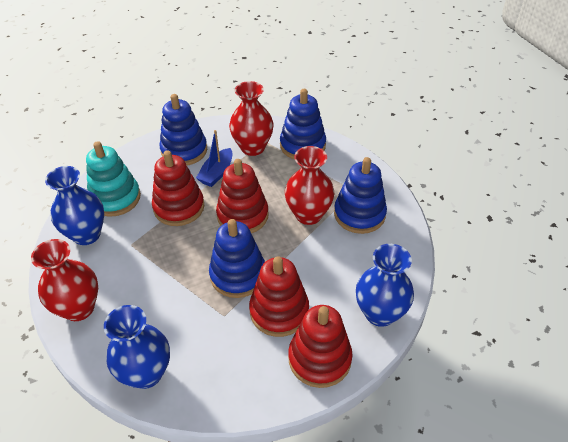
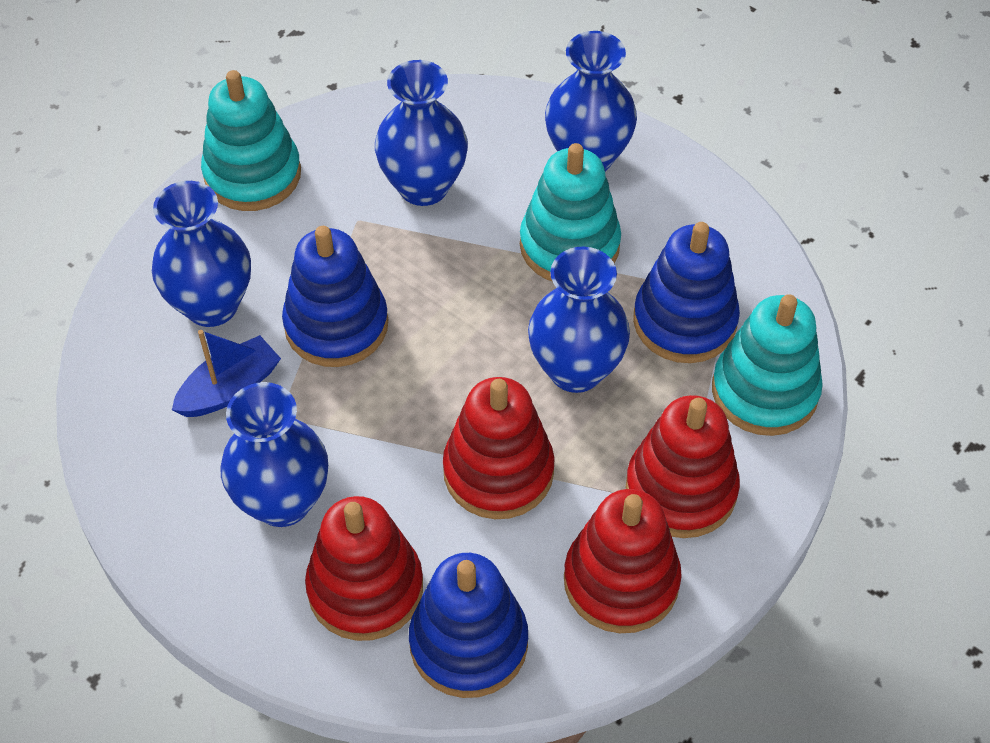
blue stacking toy: 4 -> 3
blue vase: 3 -> 5
red vase: 3 -> 0
turquoise stacking toy: 1 -> 3

